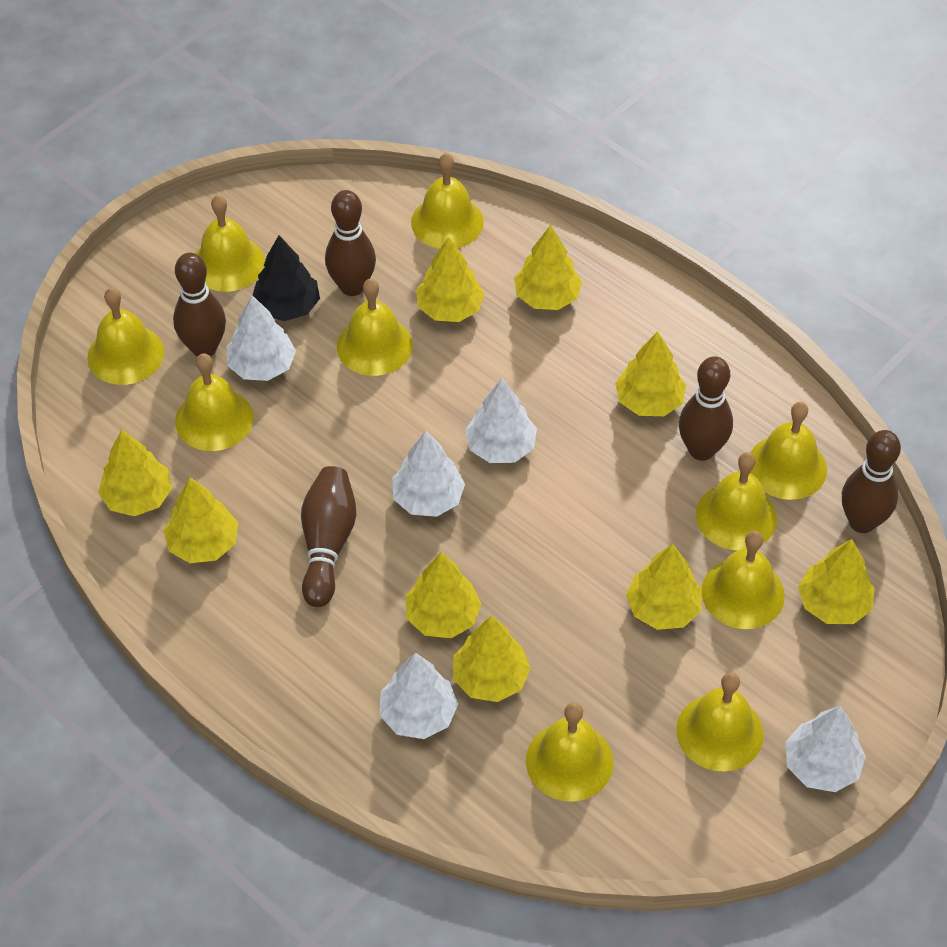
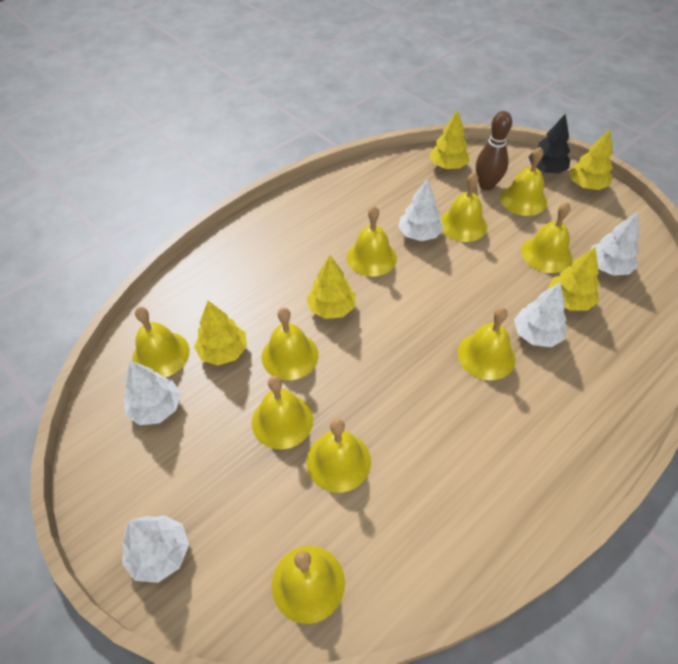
brown bowling pin: 5 -> 1
yellow tree: 9 -> 5

